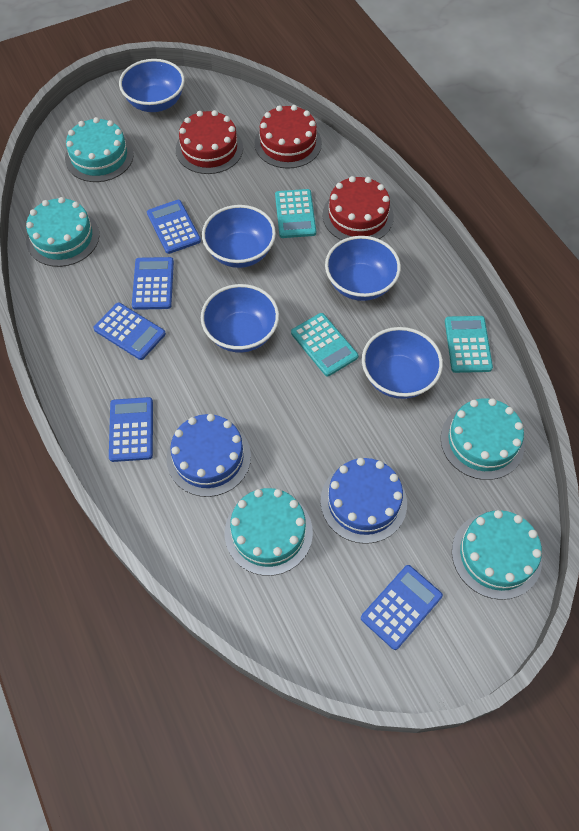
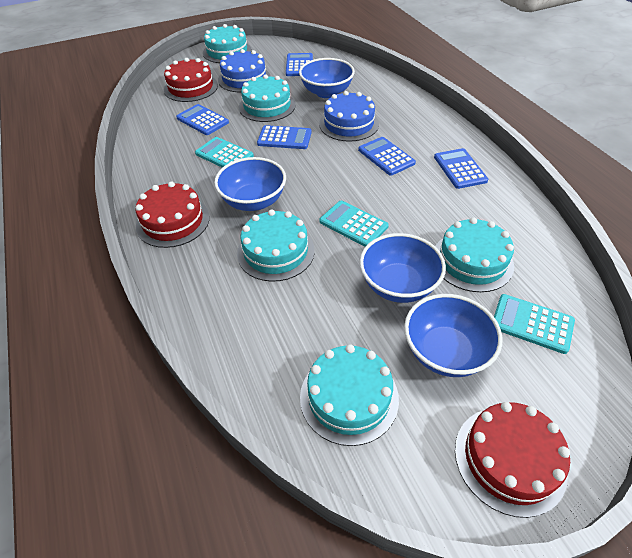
blue bowl: 5 -> 4

